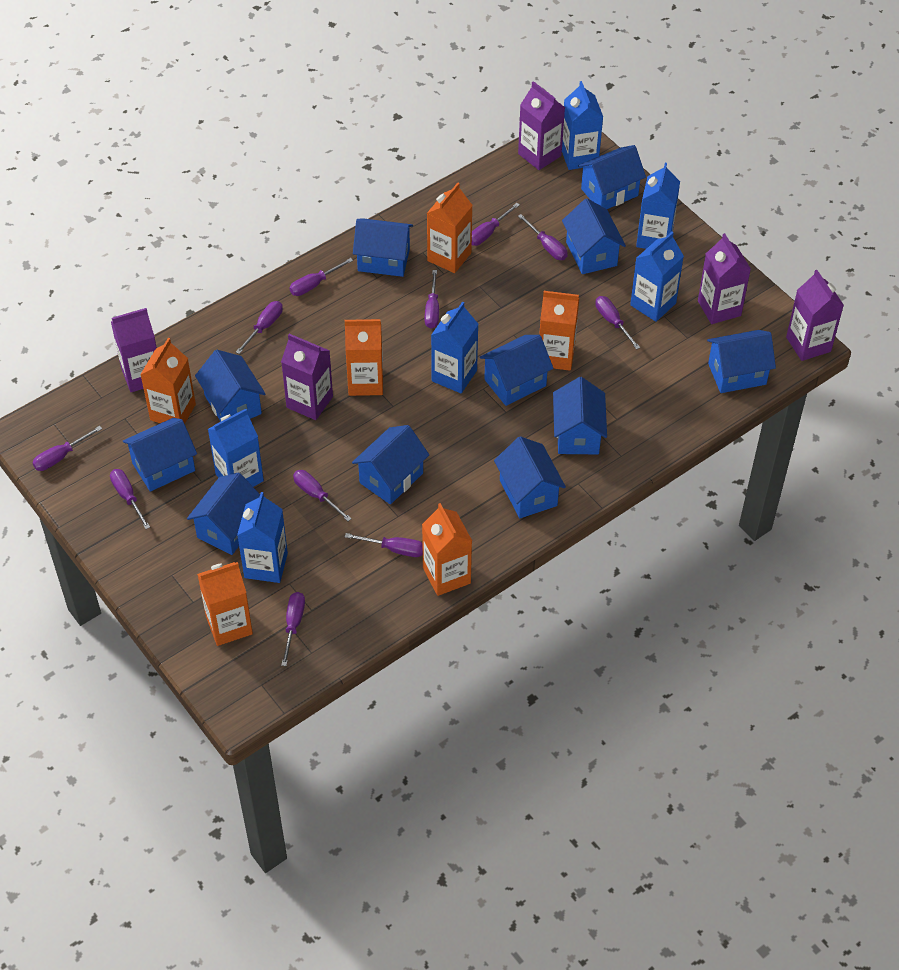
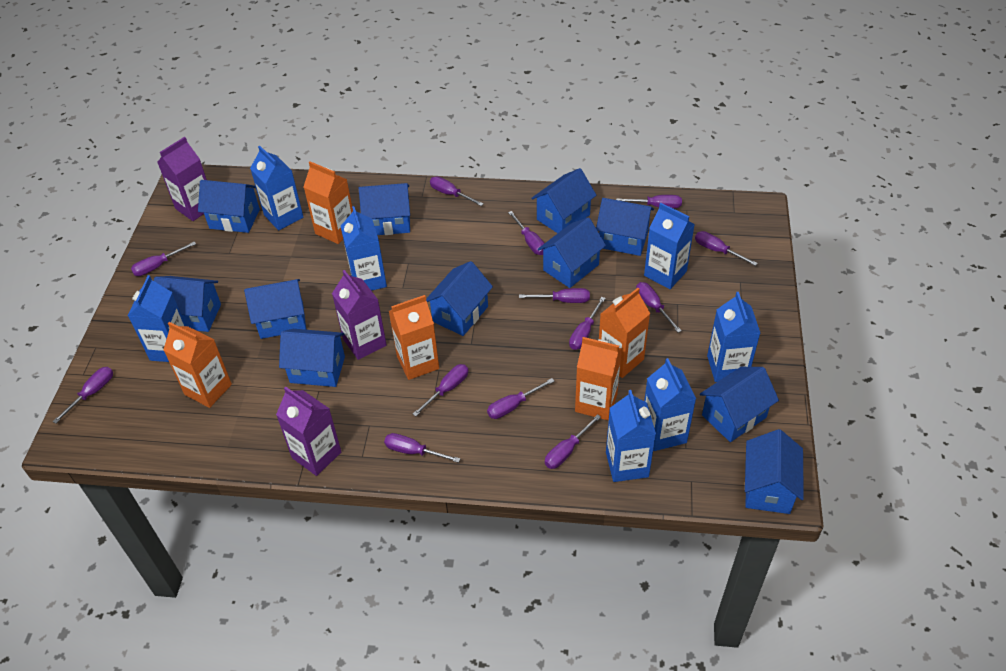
blue carton: 6 -> 7
orange carton: 6 -> 5
purple carton: 5 -> 3
purple screwdriver: 11 -> 13

